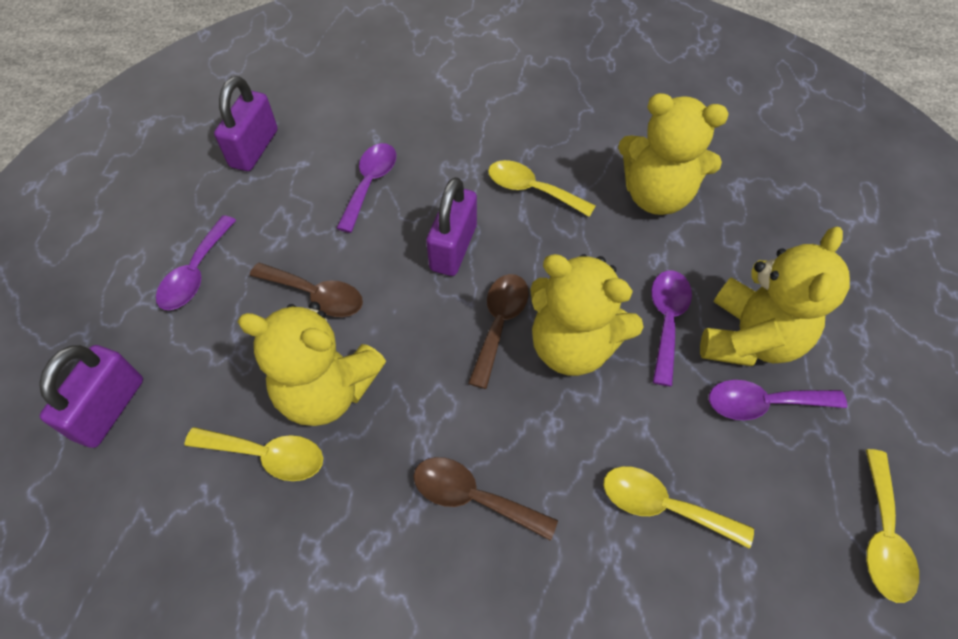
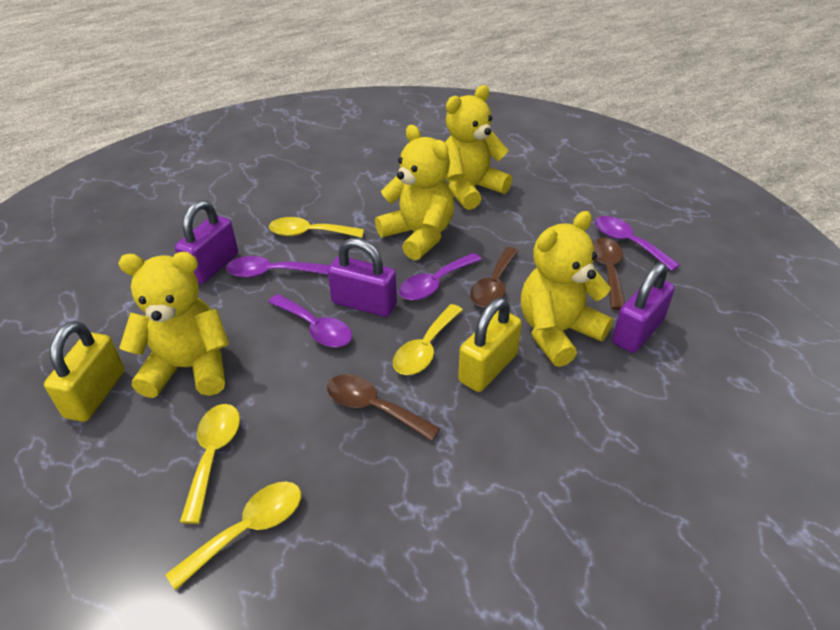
yellow padlock: 0 -> 2

